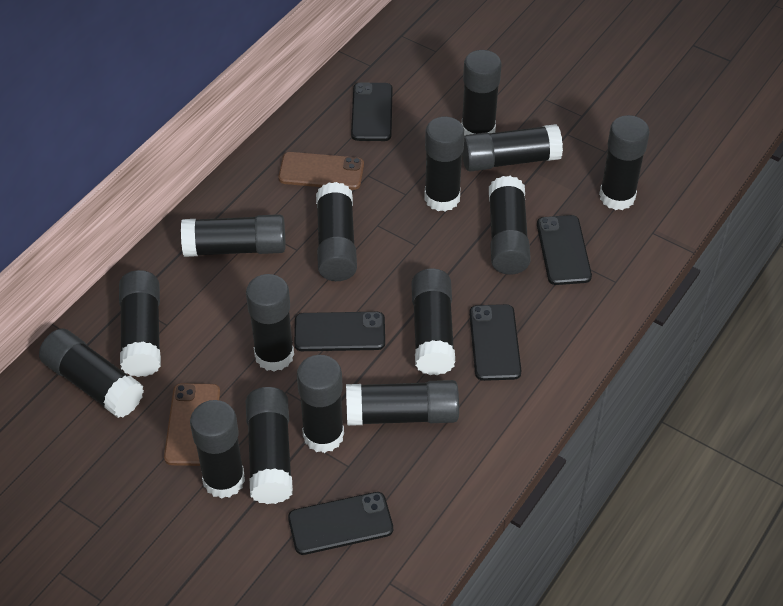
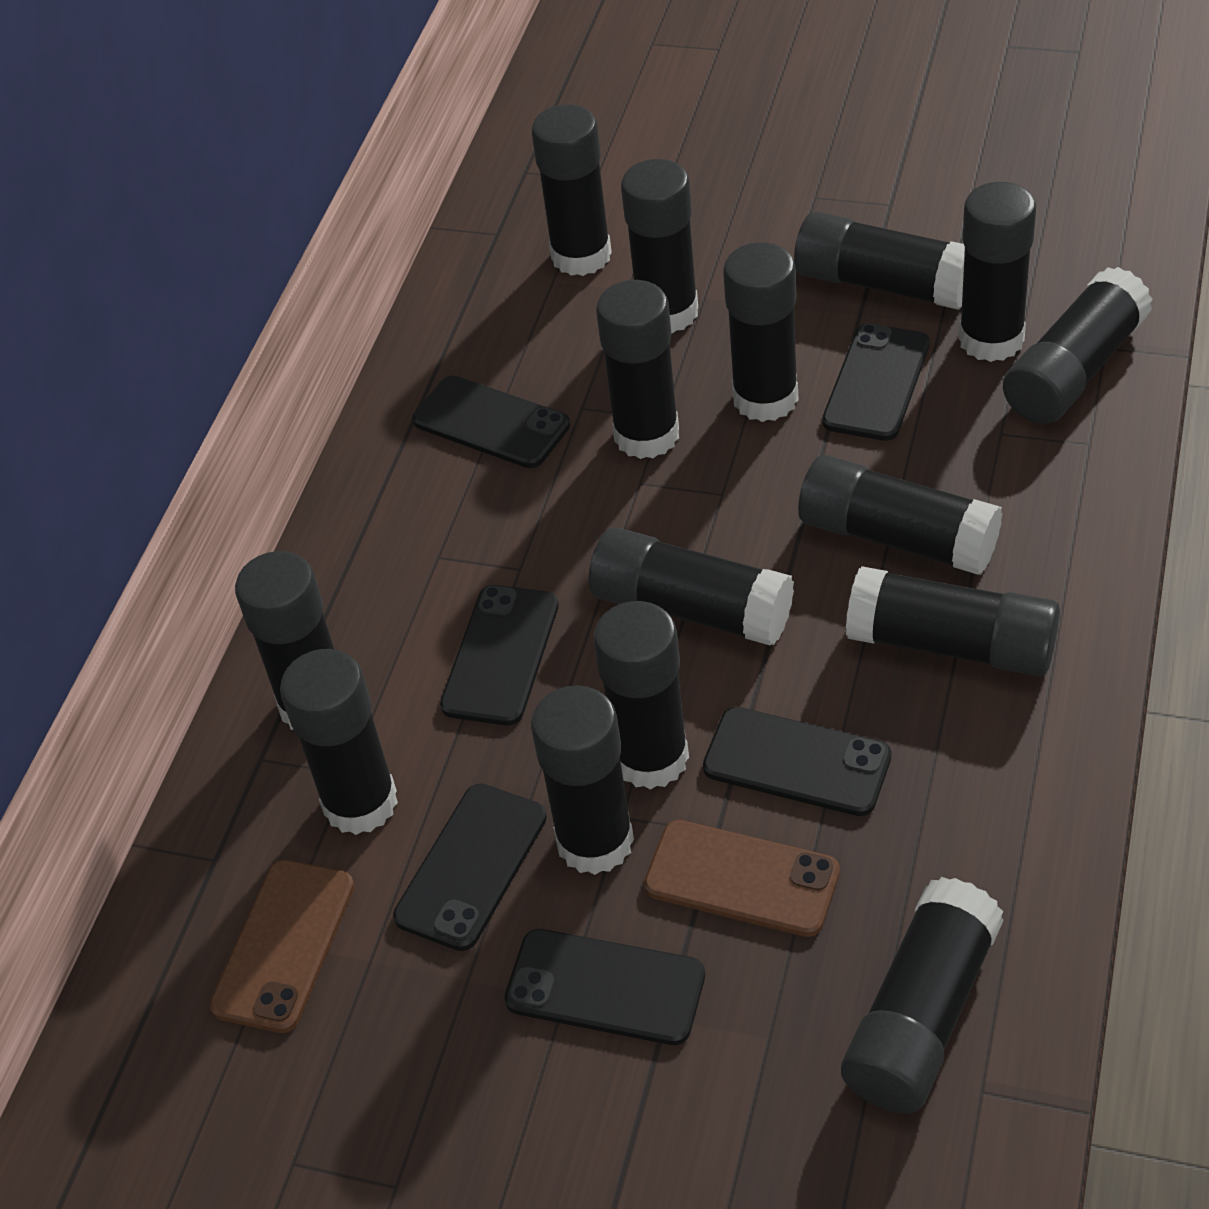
black phone: 5 -> 6

